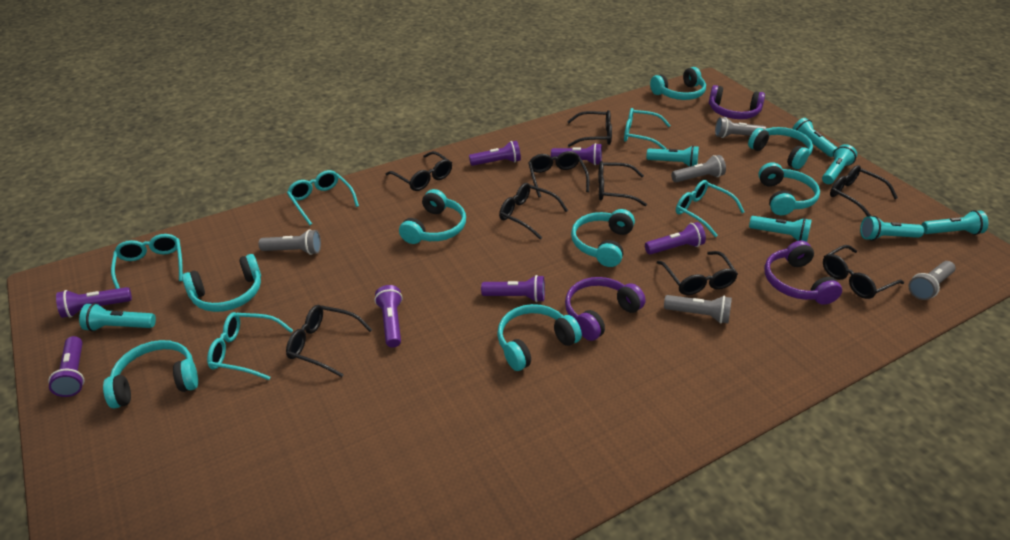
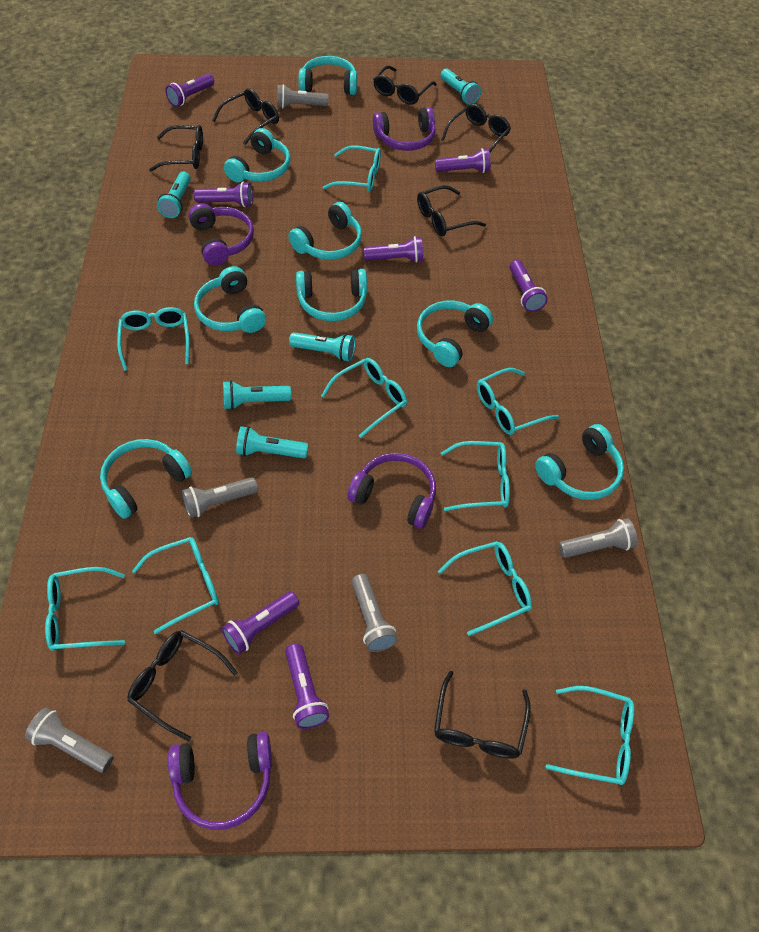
black glasses: 9 -> 7
purple headphones: 3 -> 4
turquoise flashlight: 7 -> 5
turquoise glasses: 5 -> 9

